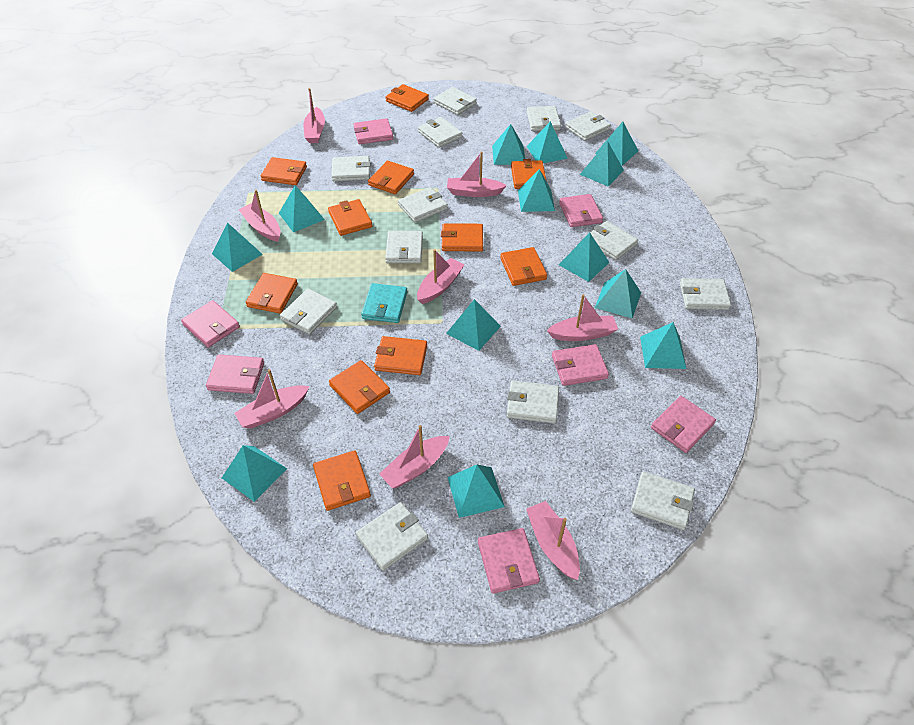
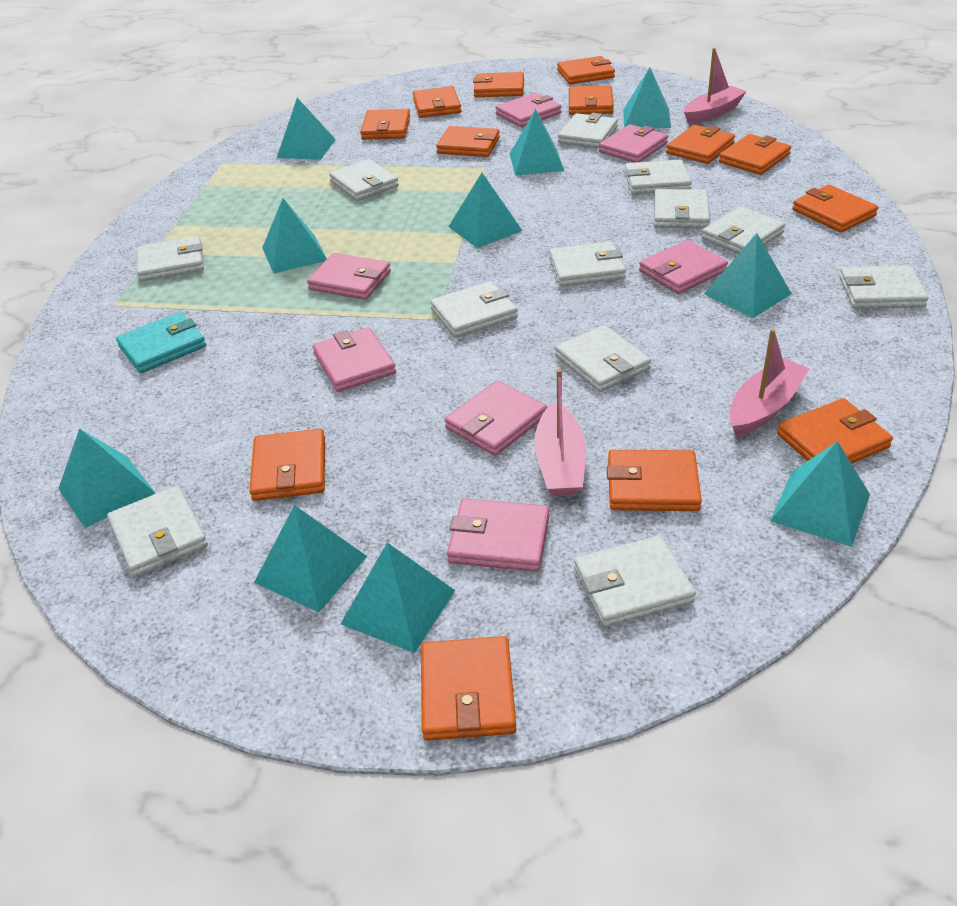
orange wallet: 11 -> 13
pink boat: 8 -> 3
turquoise pyramid: 13 -> 10
white wallet: 13 -> 12

